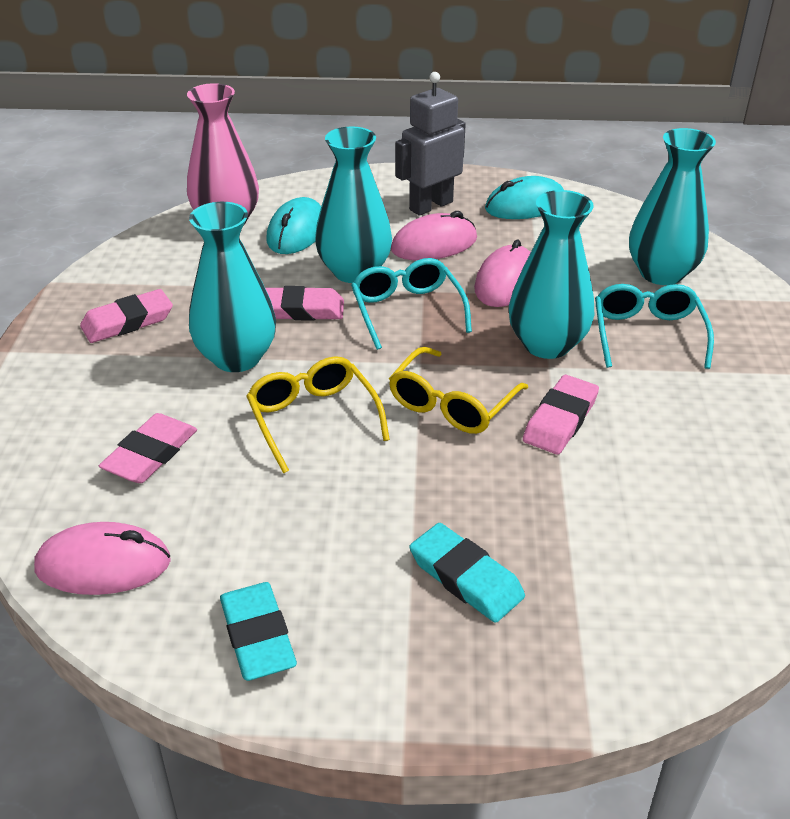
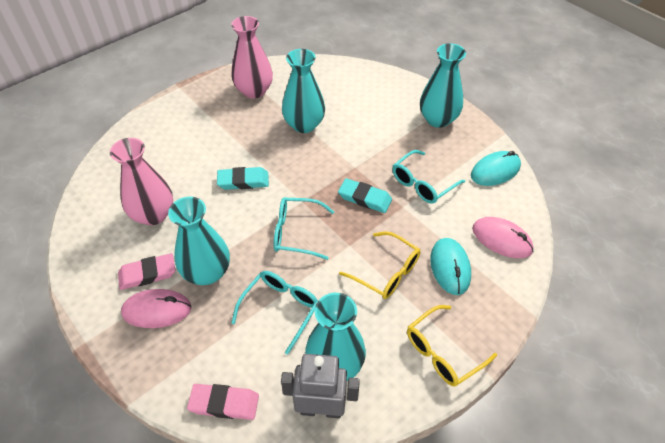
pink eraser: 4 -> 2
pink mouse: 3 -> 2
pink vase: 1 -> 2
turquoise glasses: 2 -> 3

